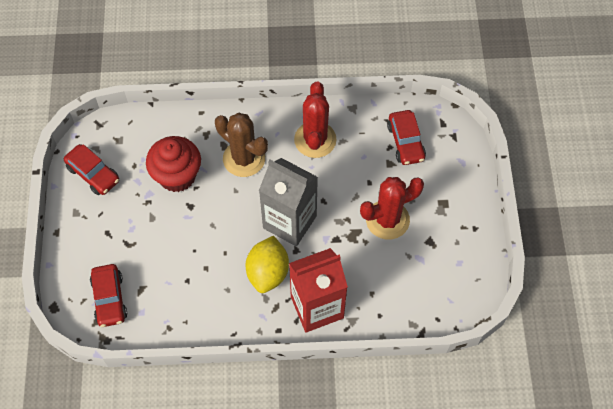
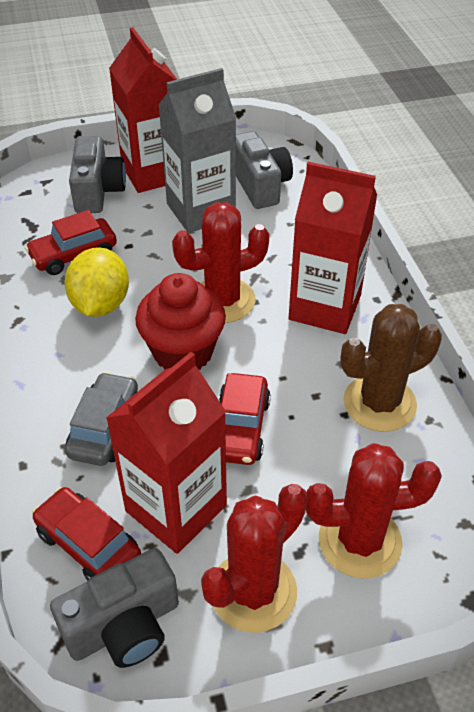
grey camera: 0 -> 3
grey car: 0 -> 1
red cactus: 2 -> 3
red carton: 1 -> 3

